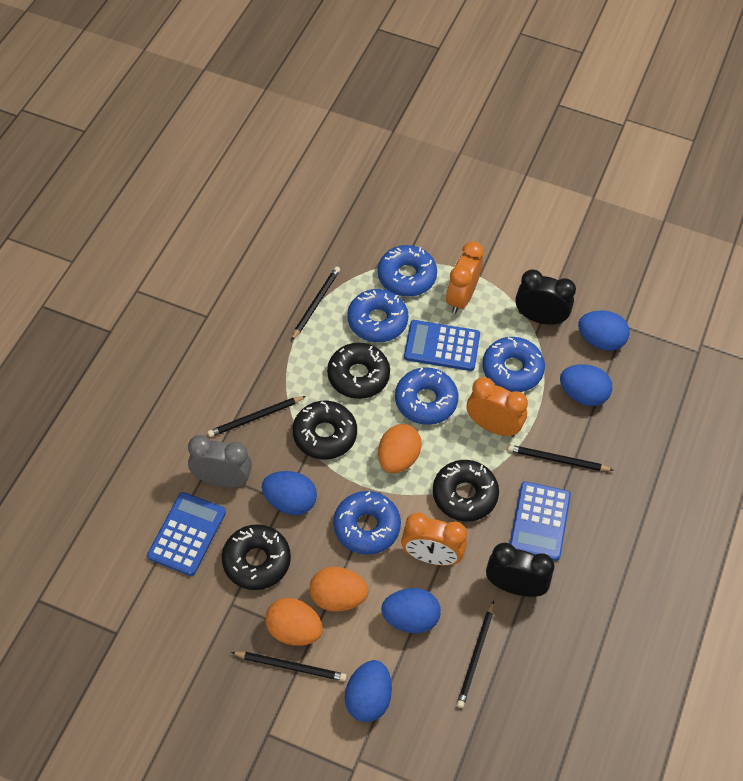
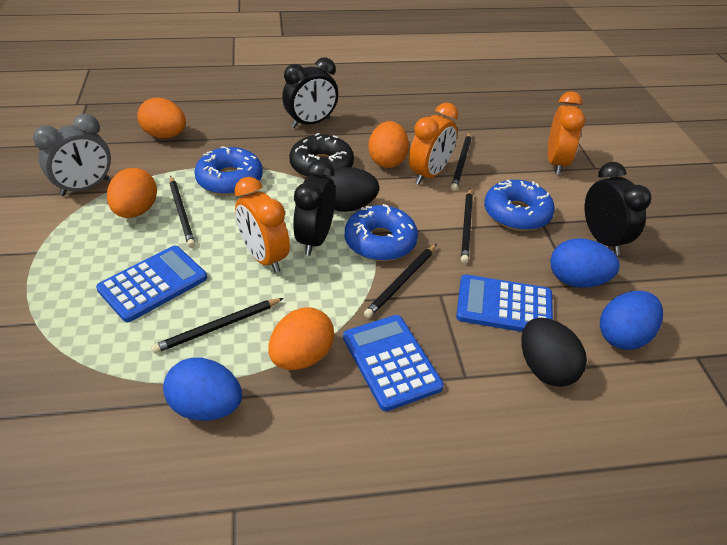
black clock: 2 -> 3
black donut: 4 -> 1
black egg: 0 -> 2
blue donut: 5 -> 3
blue egg: 5 -> 3
orange egg: 3 -> 4

